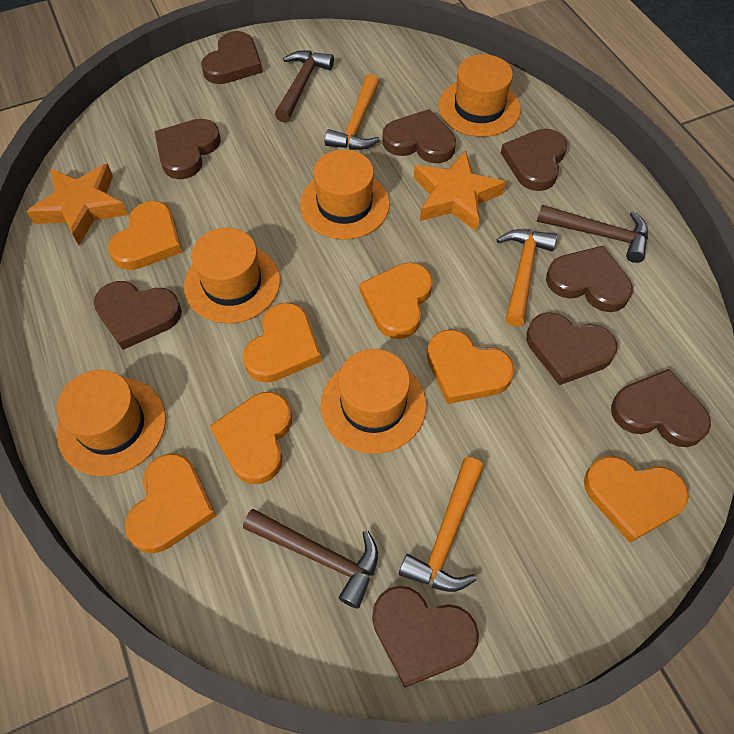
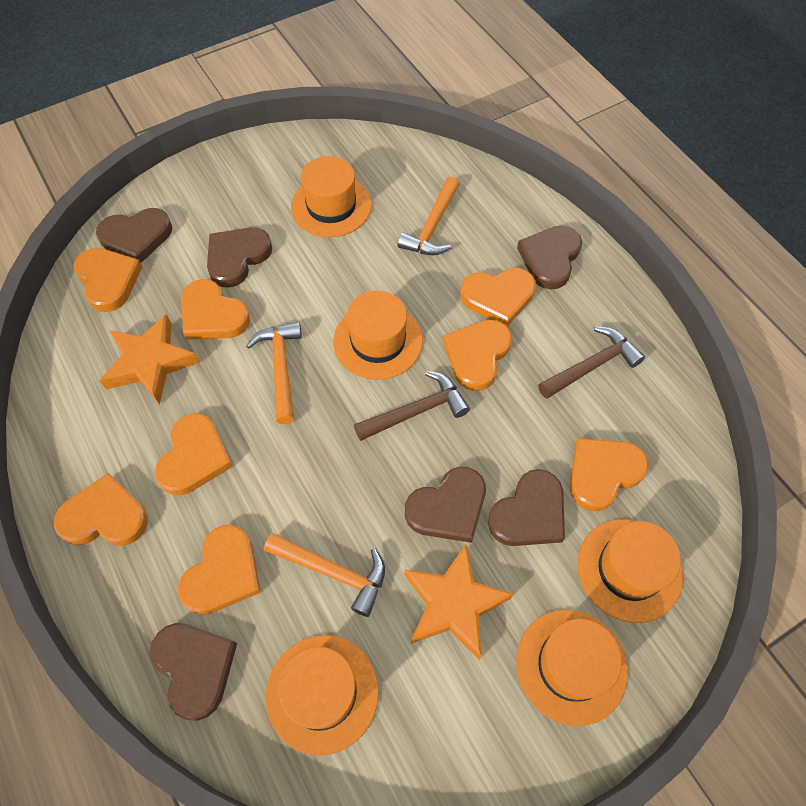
brown hammer: 3 -> 2
brown heart: 9 -> 6
orange heart: 7 -> 8

